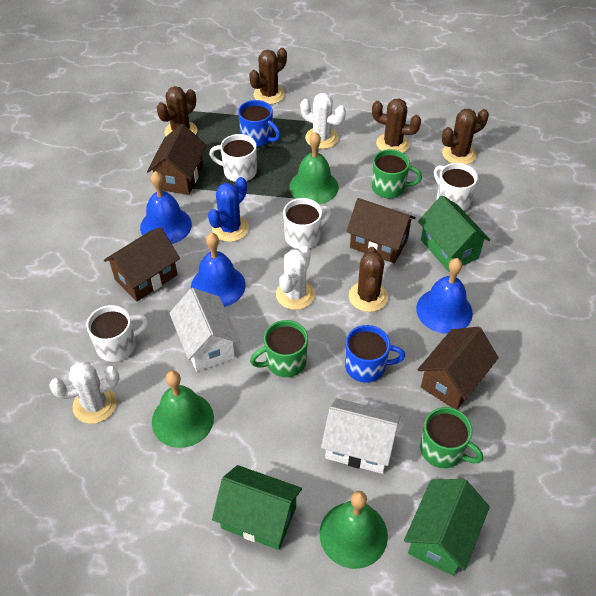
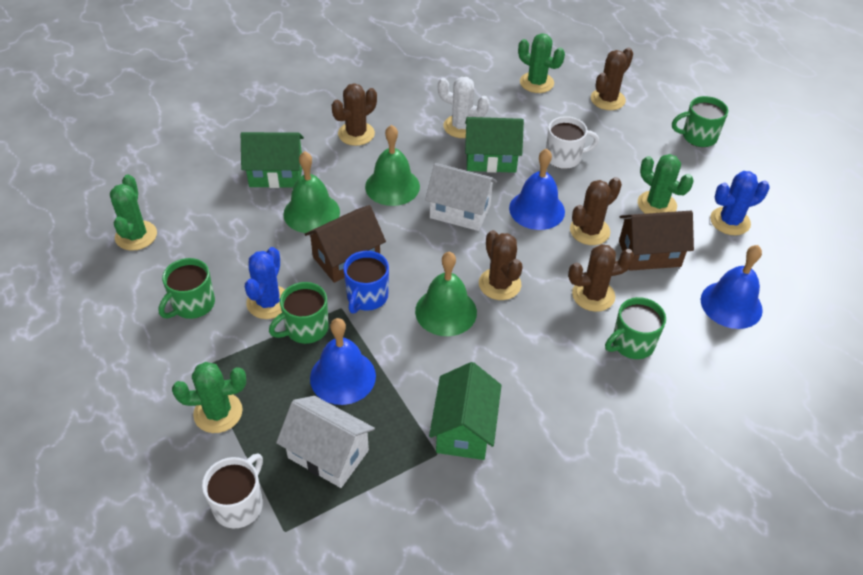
blue cactus: 1 -> 2
blue mug: 2 -> 1
brown house: 4 -> 2
green cactus: 0 -> 4
green mug: 3 -> 4
white cactus: 3 -> 1
white mug: 4 -> 2

